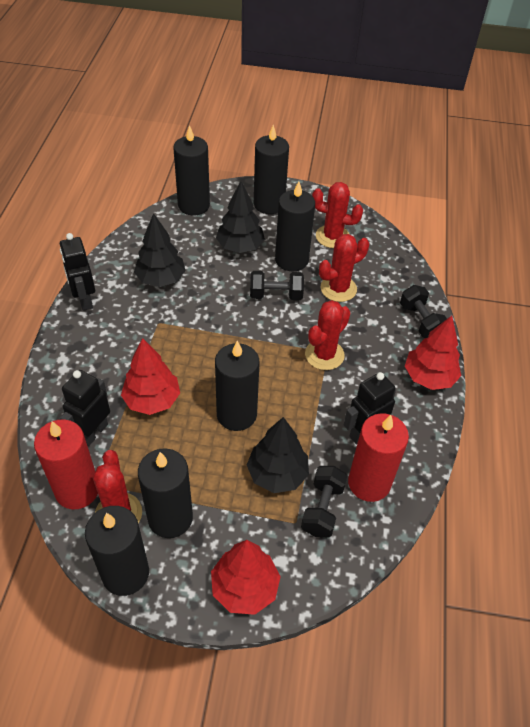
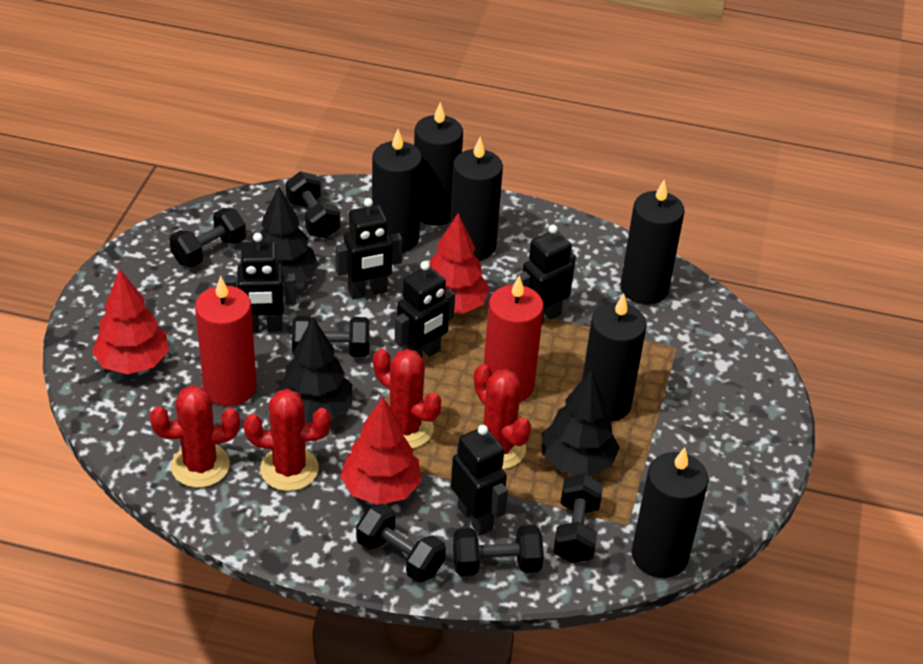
black dumbbell: 3 -> 6
black robot: 3 -> 5

